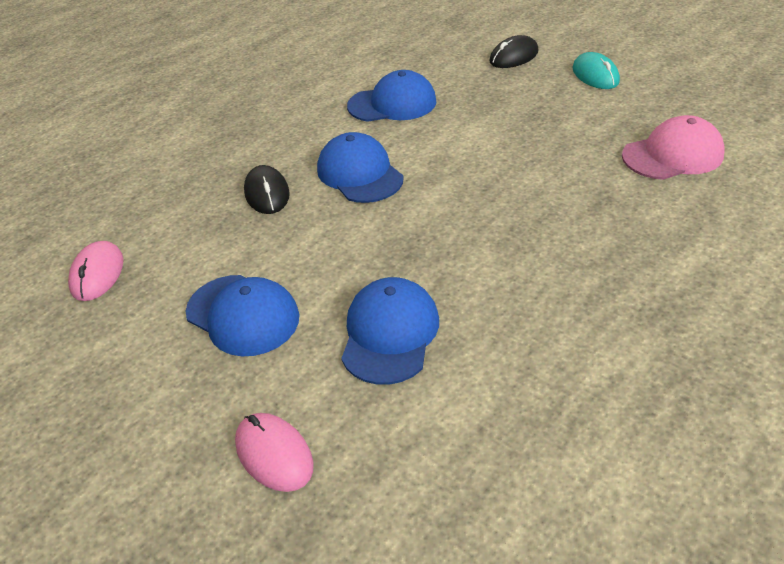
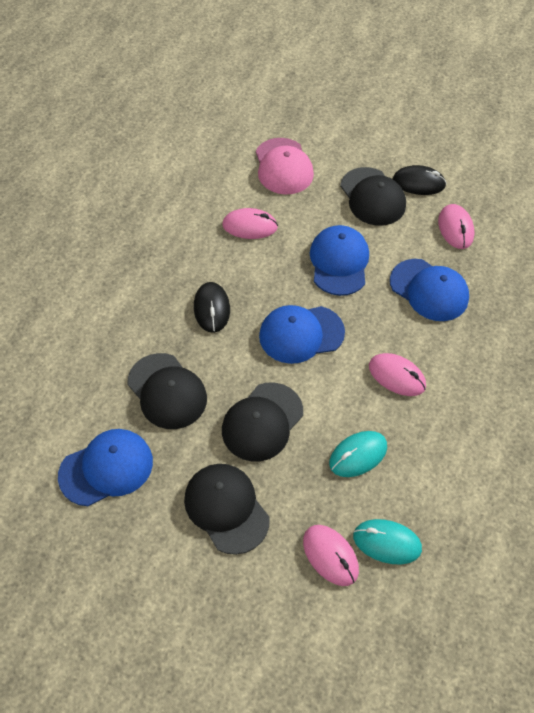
black cap: 0 -> 4
pink mouse: 2 -> 4
turquoise mouse: 1 -> 2

